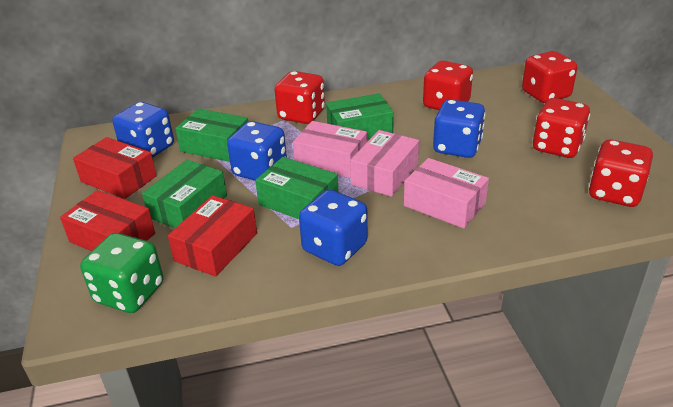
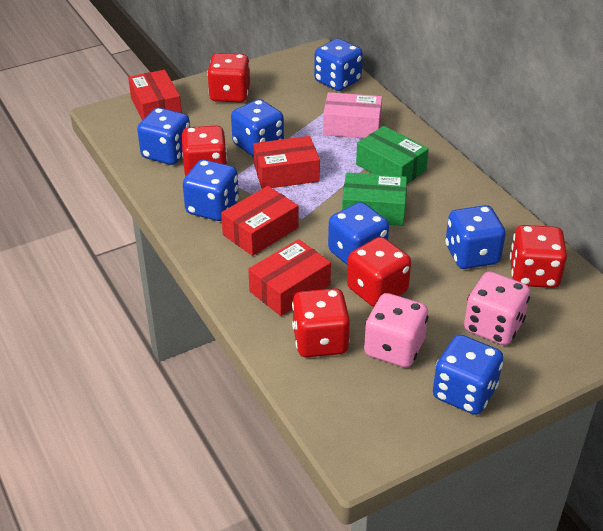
blue dice: 4 -> 7
green box: 4 -> 2
green dice: 1 -> 0
pink box: 3 -> 1
pink dice: 0 -> 2
red box: 3 -> 4

